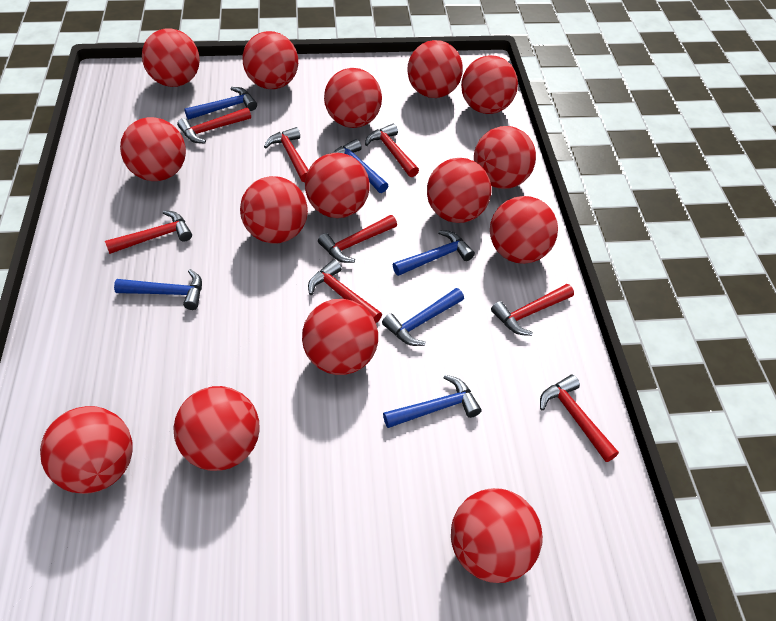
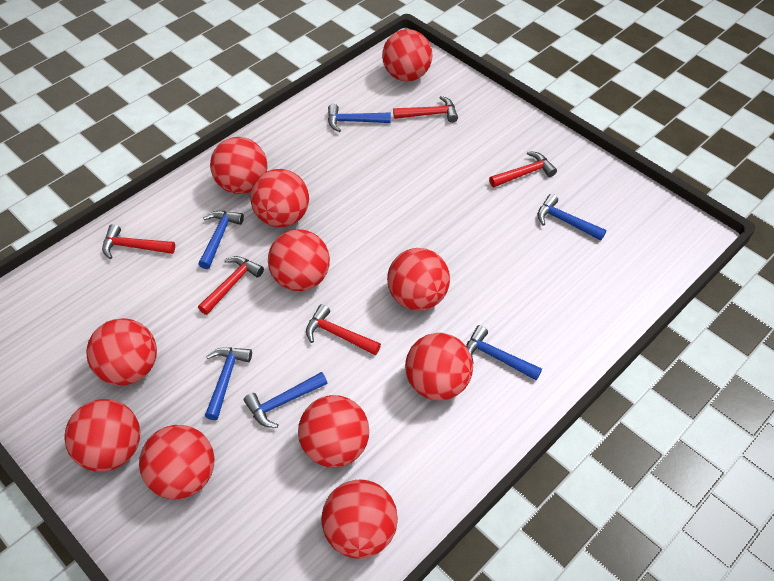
red ball: 15 -> 11
red hammer: 8 -> 5

